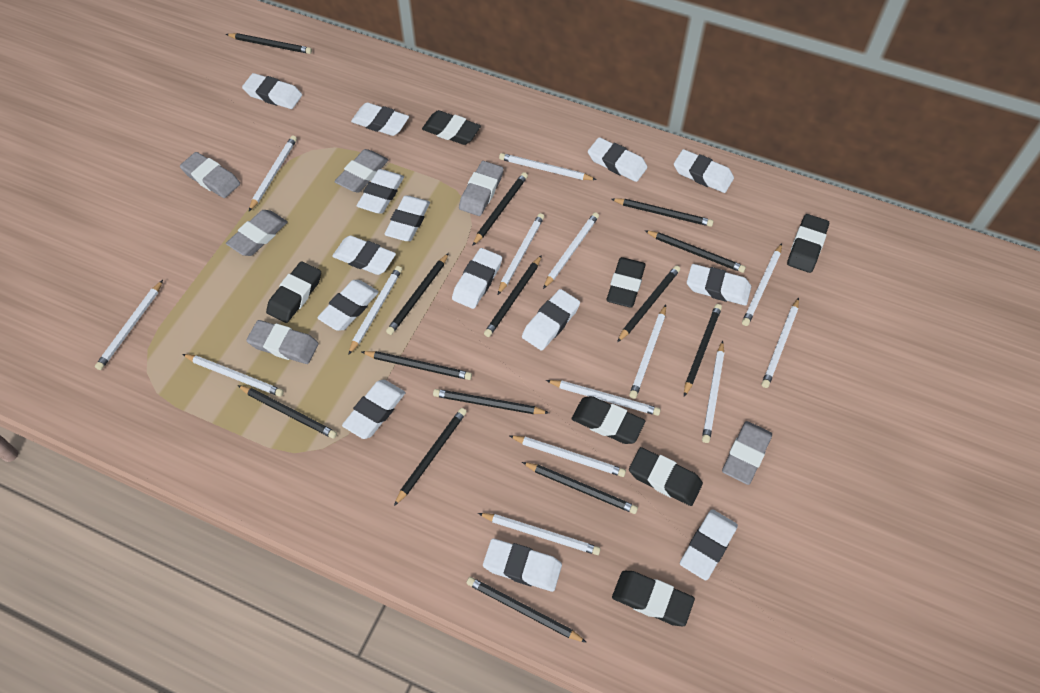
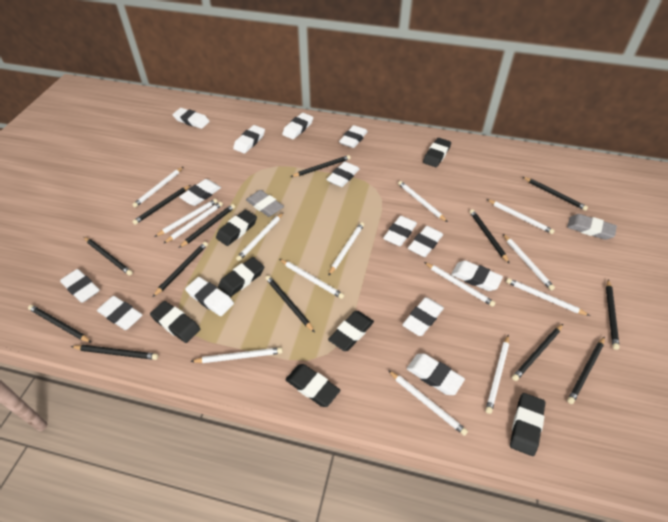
black pencil: 14 -> 13
grey eraser: 6 -> 2

